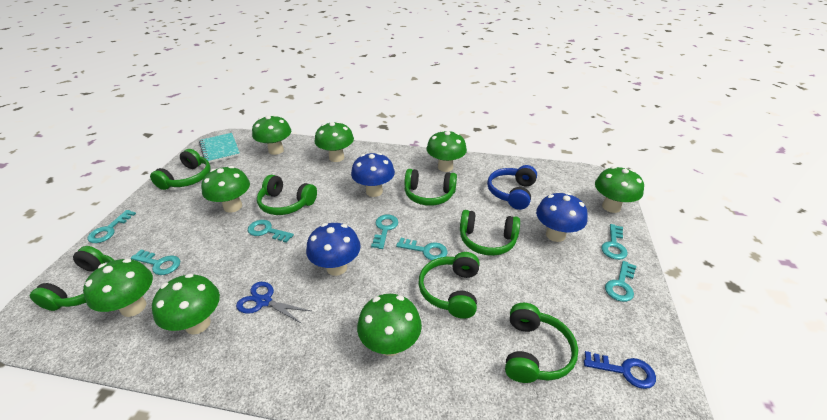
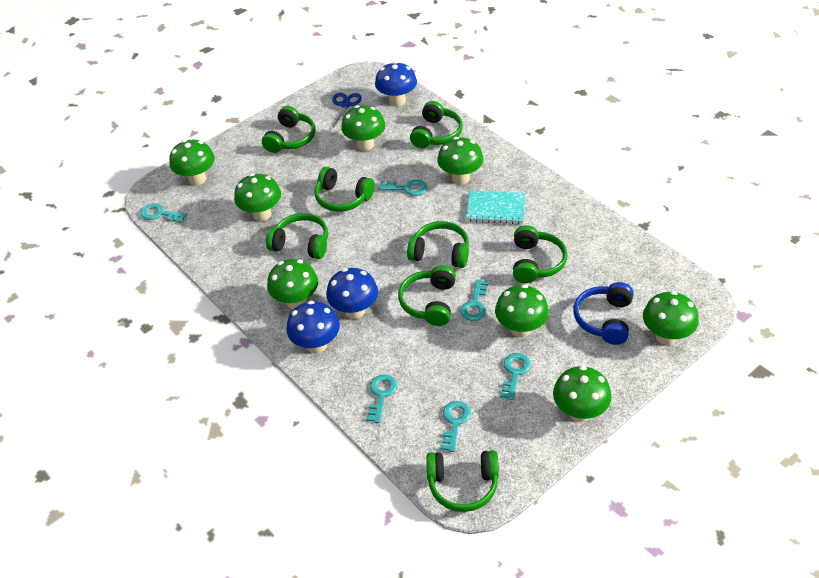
blue key: 1 -> 0
green headphones: 7 -> 8
turquoise key: 7 -> 6

